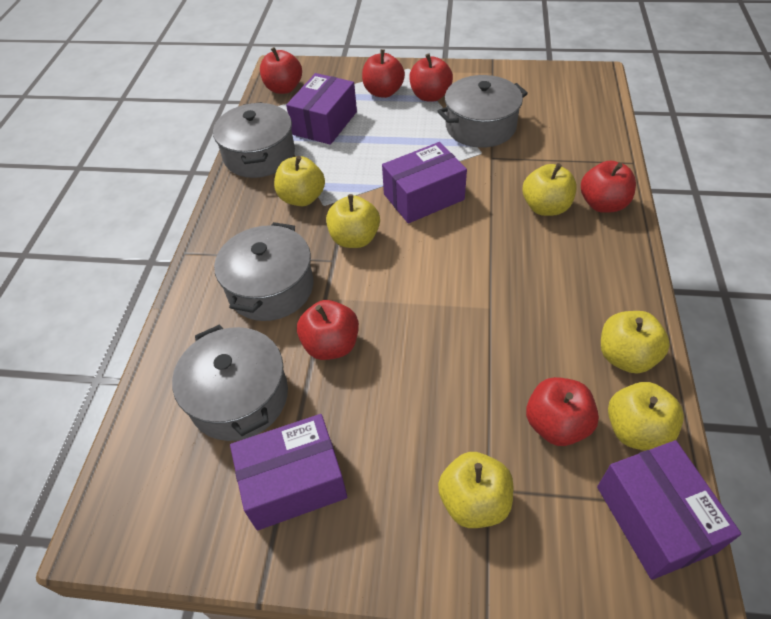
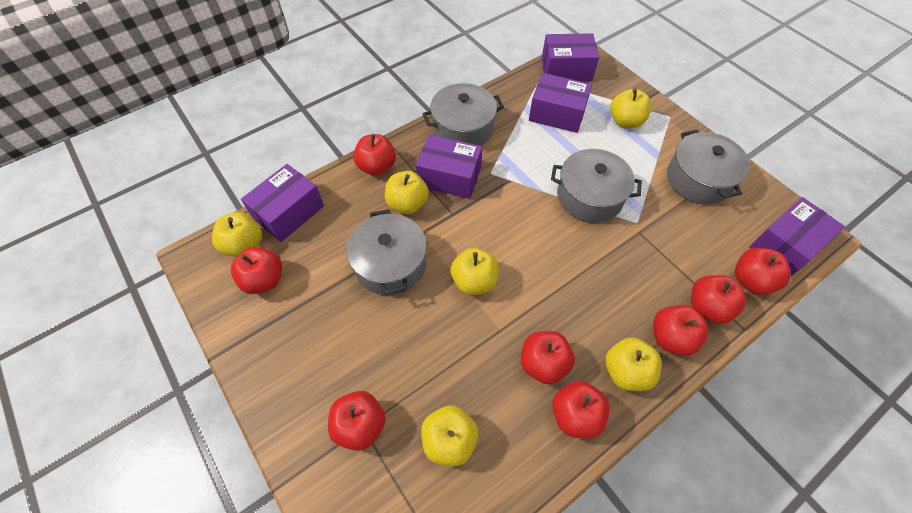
purple box: 4 -> 5
red apple: 6 -> 8

